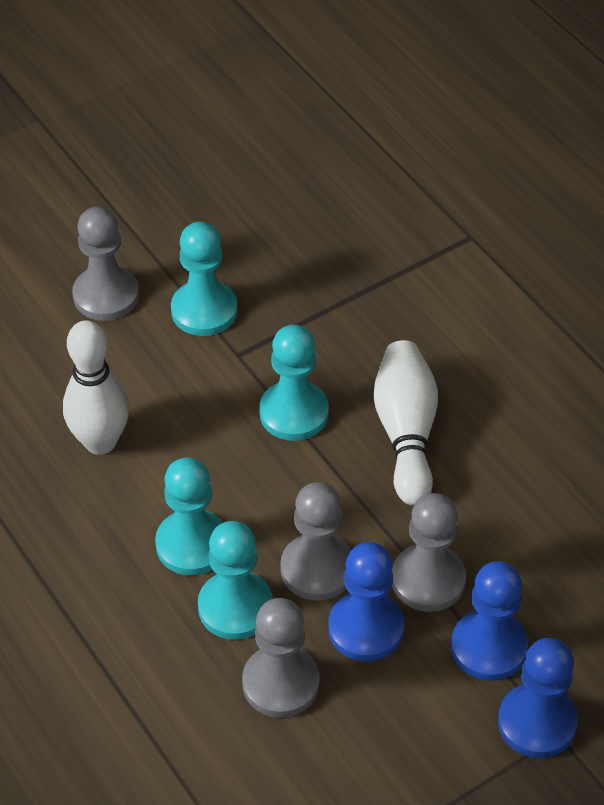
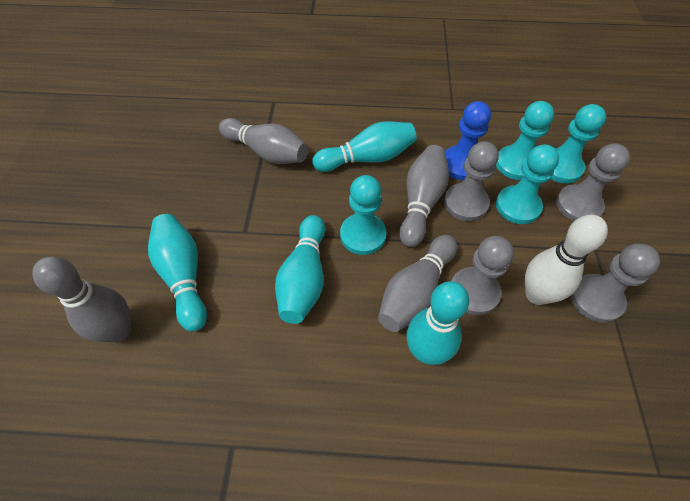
blue pawn: 3 -> 1
grey bowling pin: 0 -> 4
turquoise bowling pin: 0 -> 4
white bowling pin: 2 -> 1

